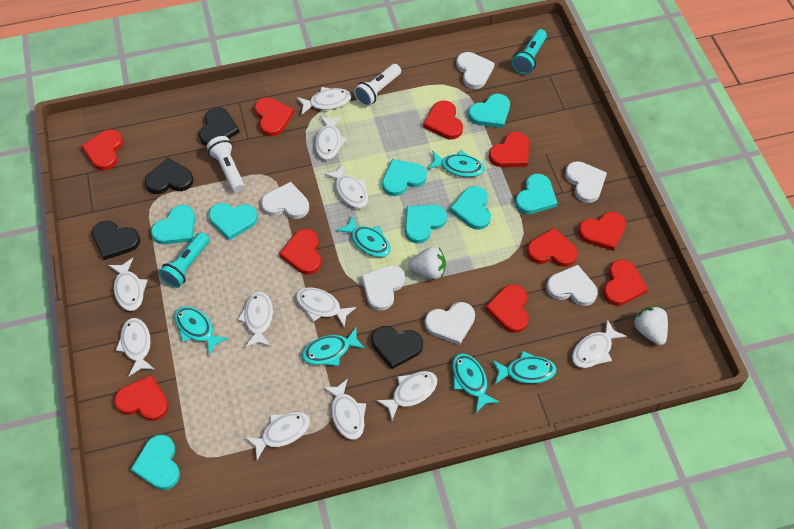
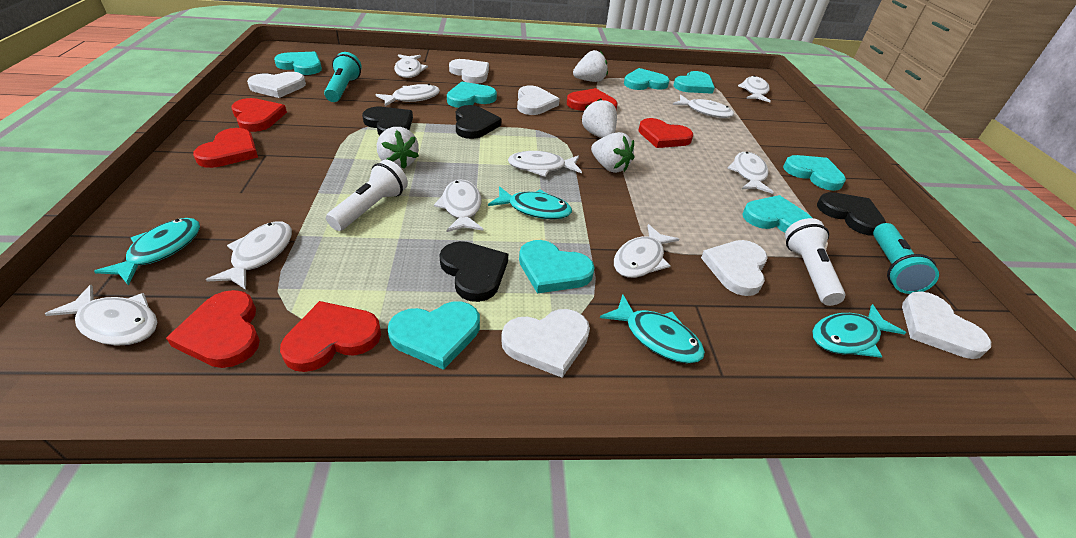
red heart: 10 -> 6
turquoise fish: 6 -> 4
white fish: 11 -> 10
white strawberry: 2 -> 4

